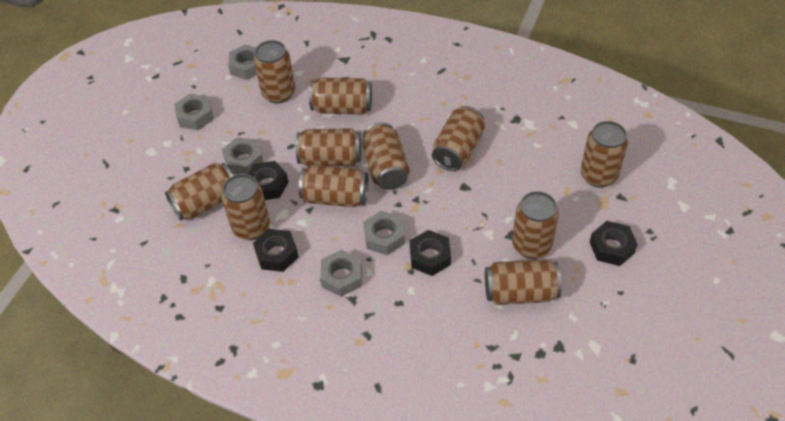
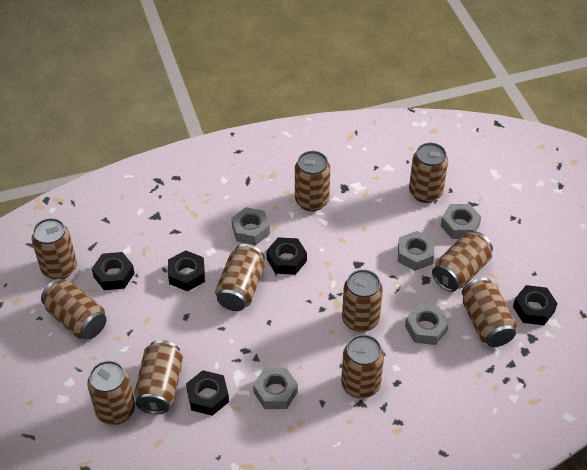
black nut: 4 -> 5

